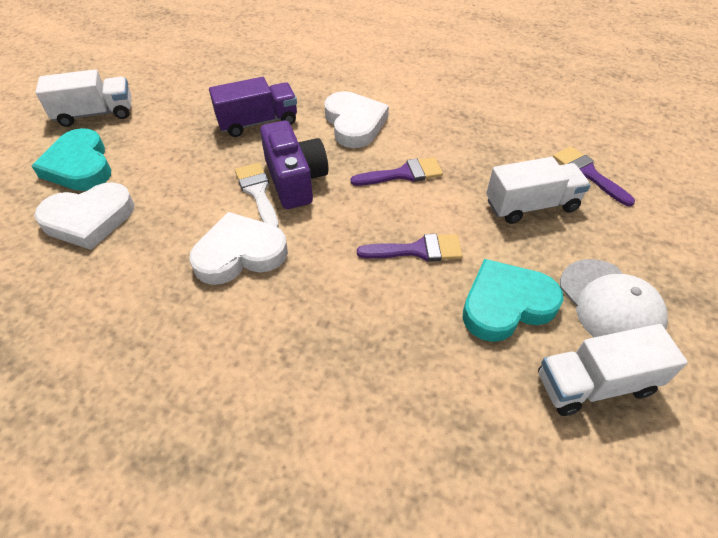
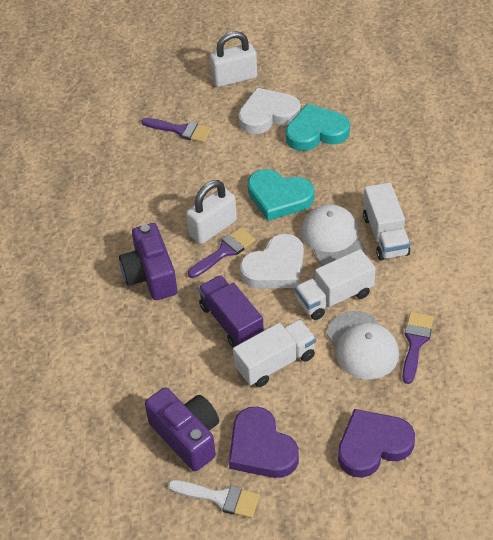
purple camera: 1 -> 2
purple heart: 0 -> 2
white cap: 1 -> 2
white heart: 3 -> 2
white padlock: 0 -> 2

